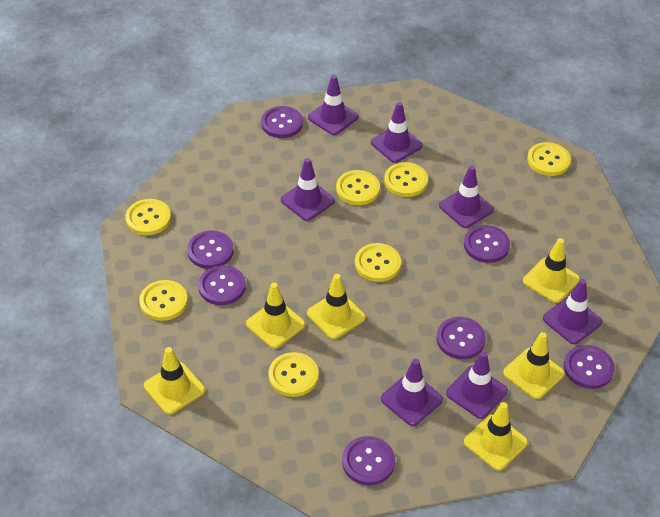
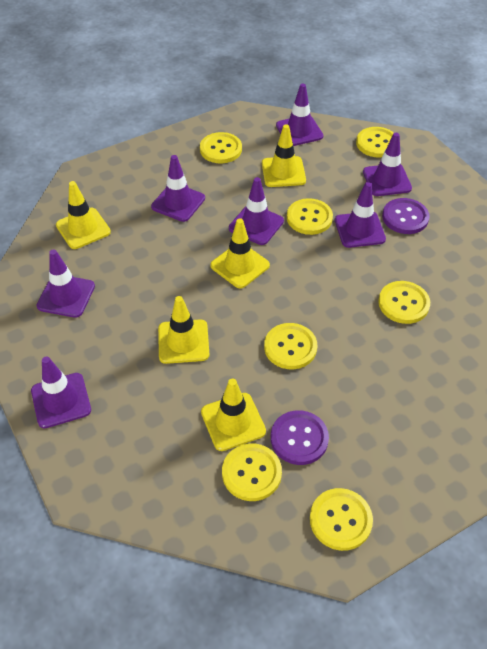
purple button: 7 -> 2
yellow traffic cone: 6 -> 5

